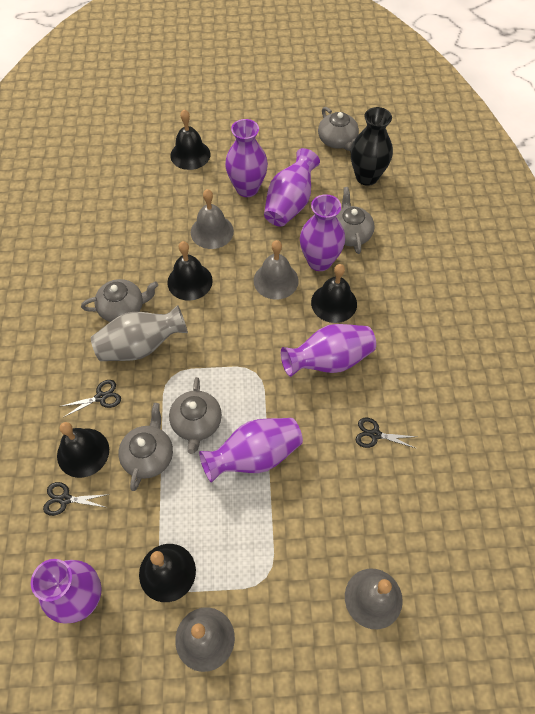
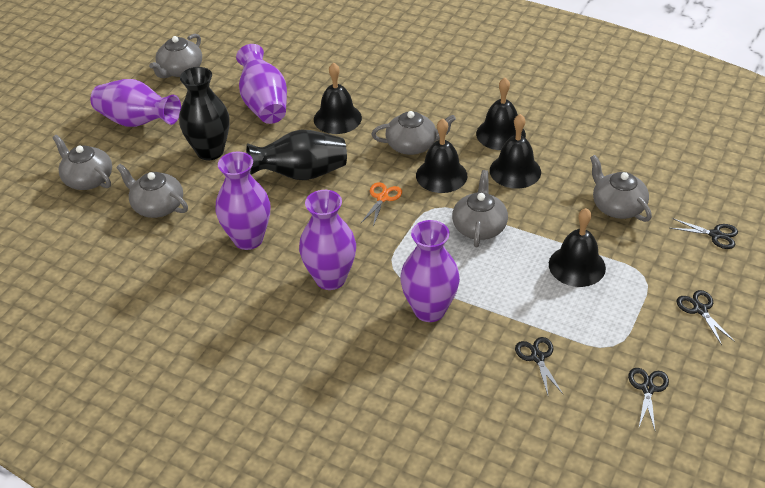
black scissors: 3 -> 4
black vase: 1 -> 2
grey bell: 4 -> 0
grey teapot: 5 -> 6
grey vase: 1 -> 0
orange scissors: 0 -> 1
purple vase: 6 -> 5

